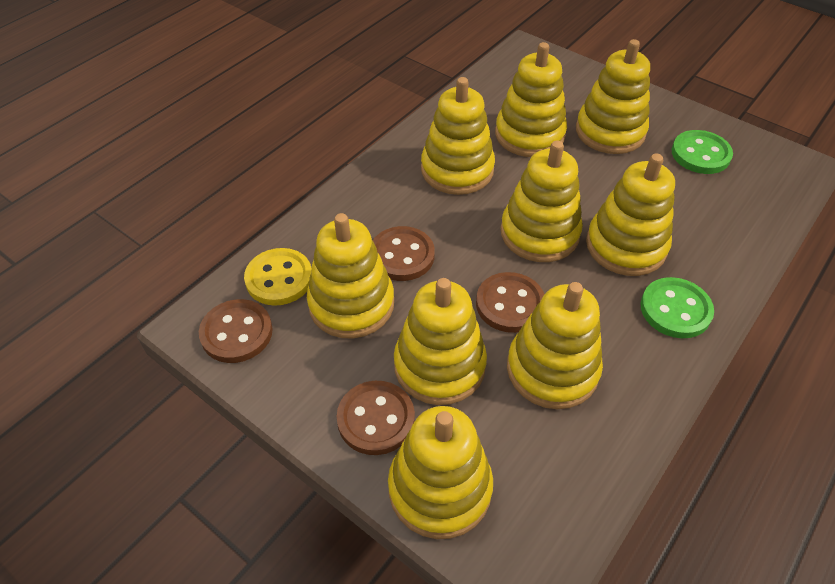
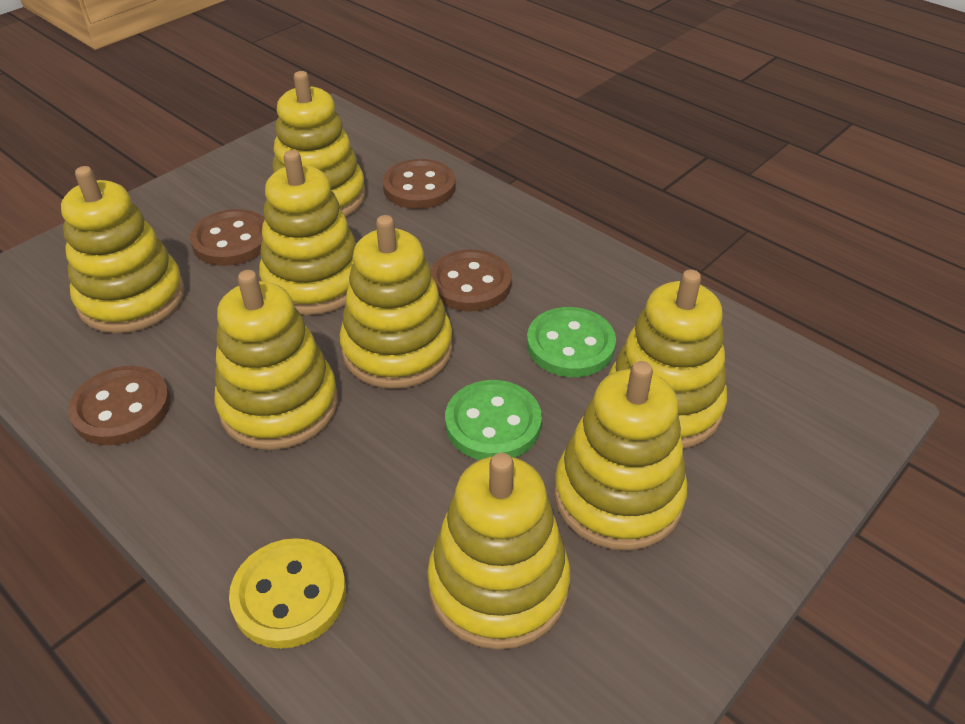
yellow stacking toy: 9 -> 8

